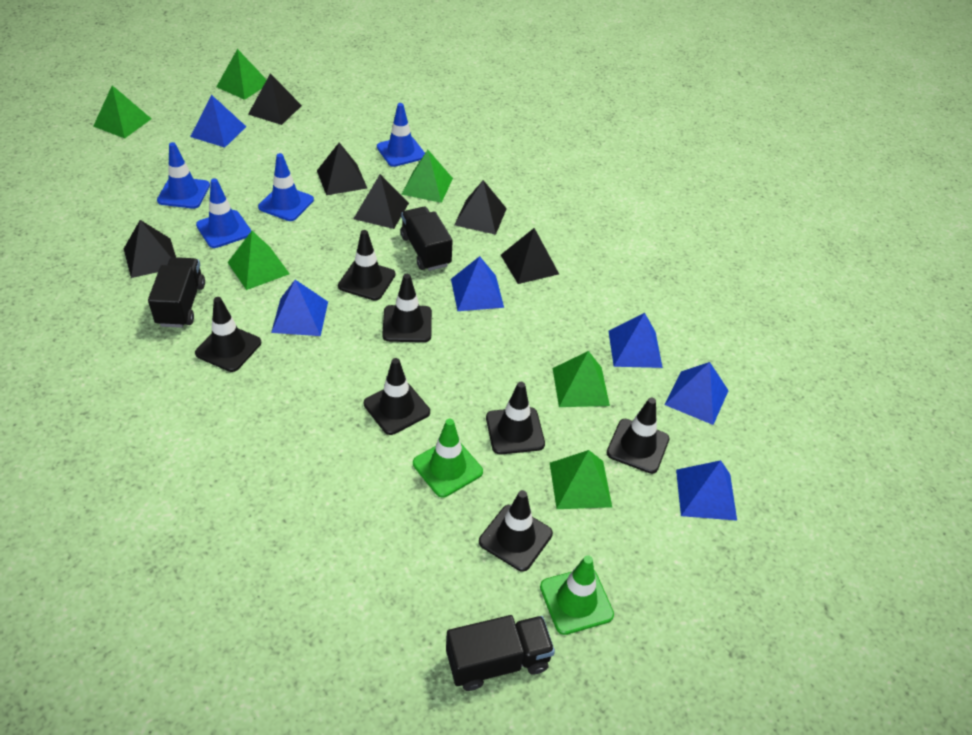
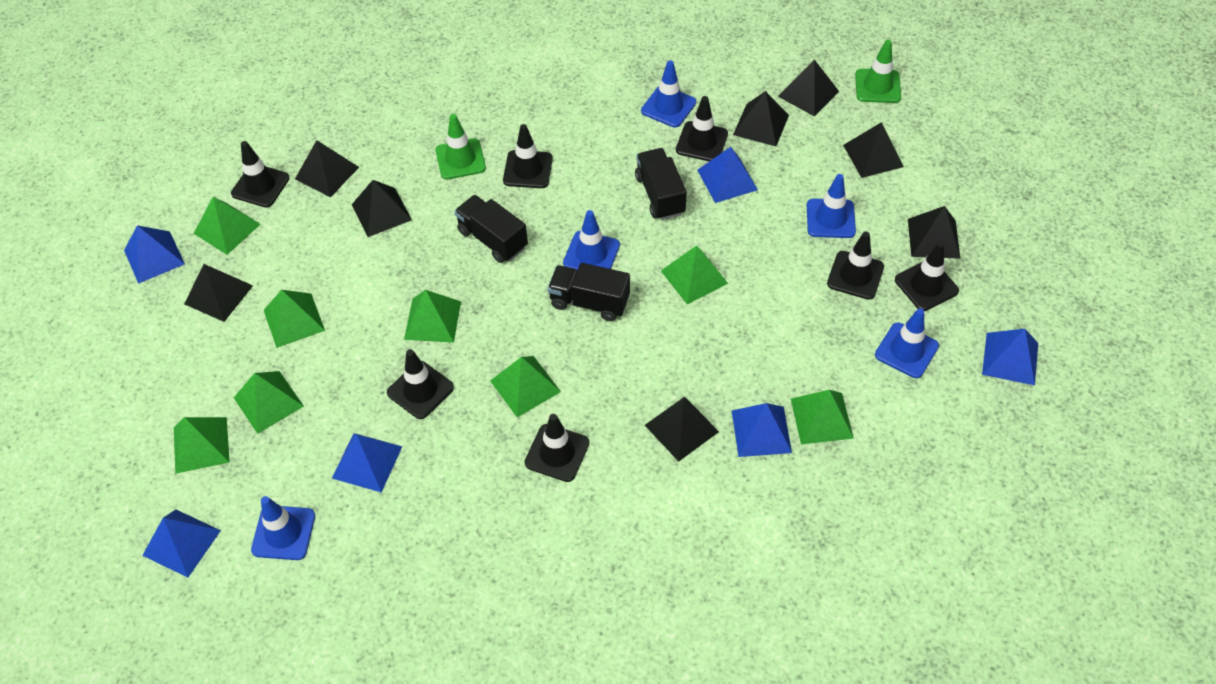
black pyramid: 6 -> 8
blue traffic cone: 4 -> 5
green pyramid: 6 -> 8

